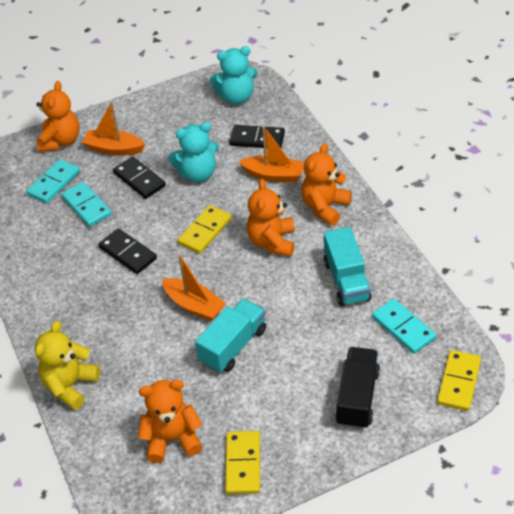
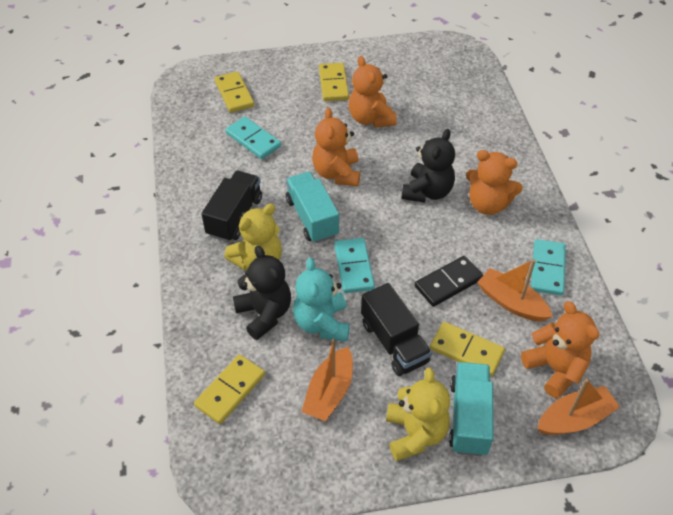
black domino: 3 -> 1
black teddy bear: 0 -> 2
black truck: 1 -> 2
turquoise teddy bear: 2 -> 1
yellow domino: 3 -> 4
yellow teddy bear: 1 -> 2

